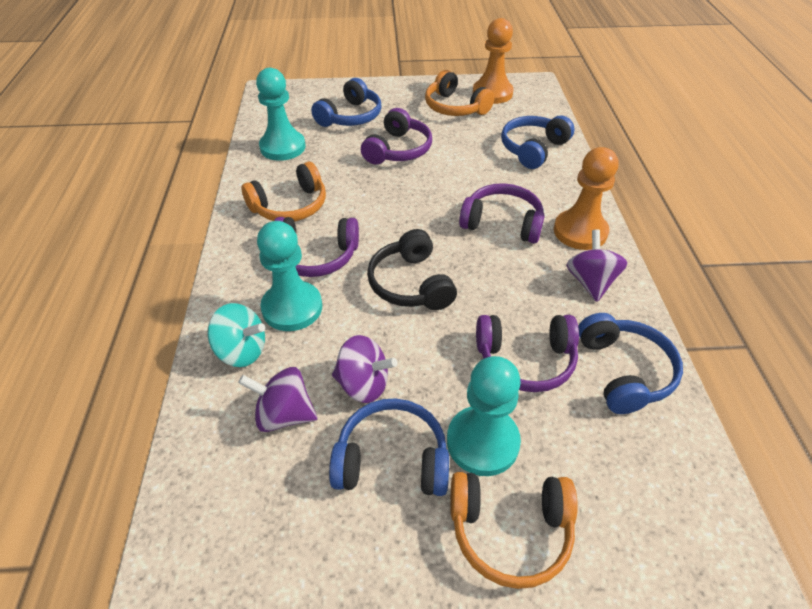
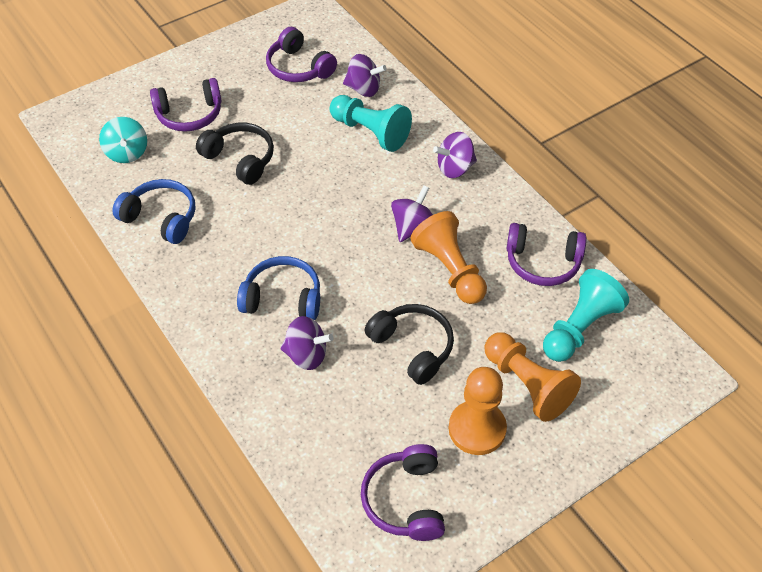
black headphones: 1 -> 2
blue headphones: 4 -> 2
orange headphones: 3 -> 0
orange pawn: 2 -> 3
purple spinning top: 3 -> 4
turquoise pawn: 3 -> 2

